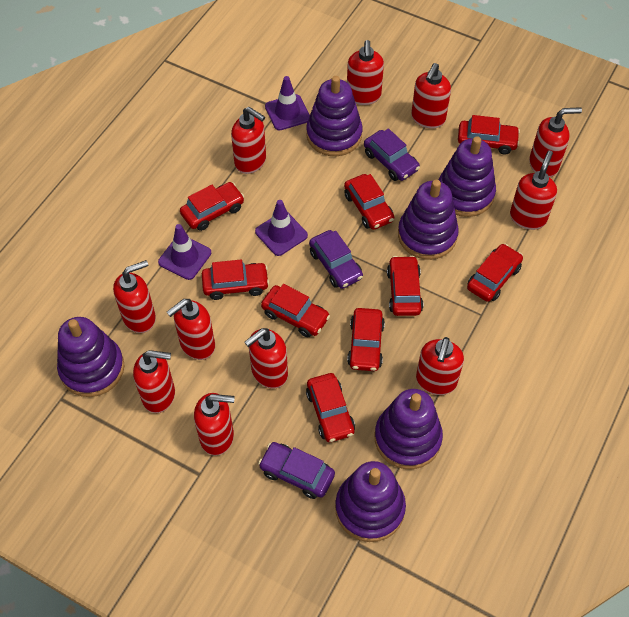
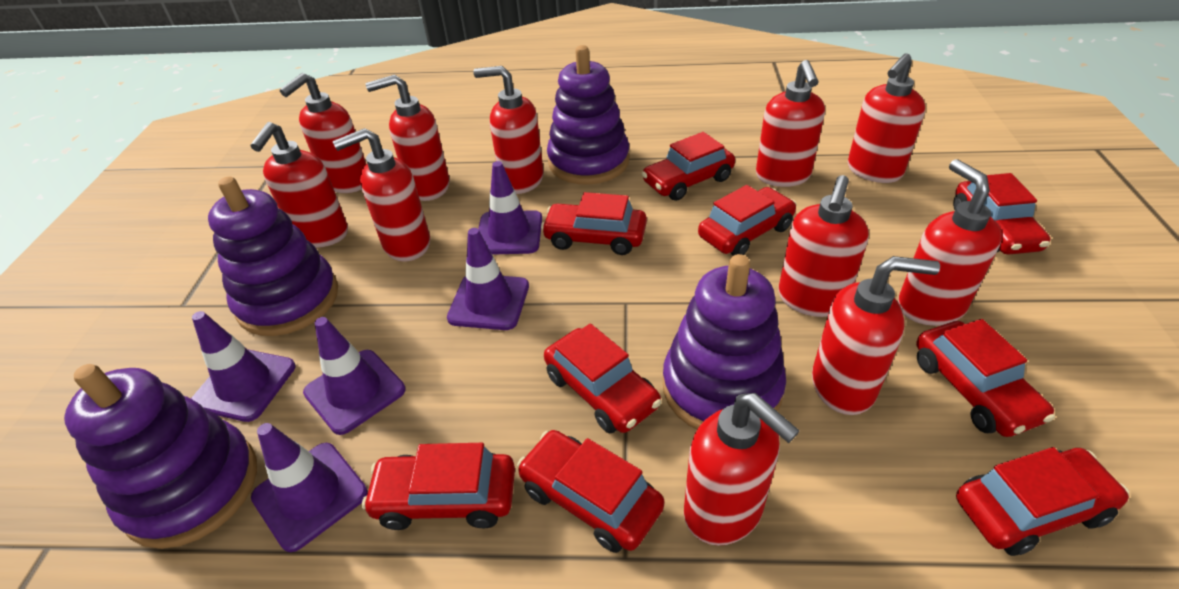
purple car: 3 -> 0
purple stacking toy: 6 -> 4
purple traffic cone: 3 -> 5

